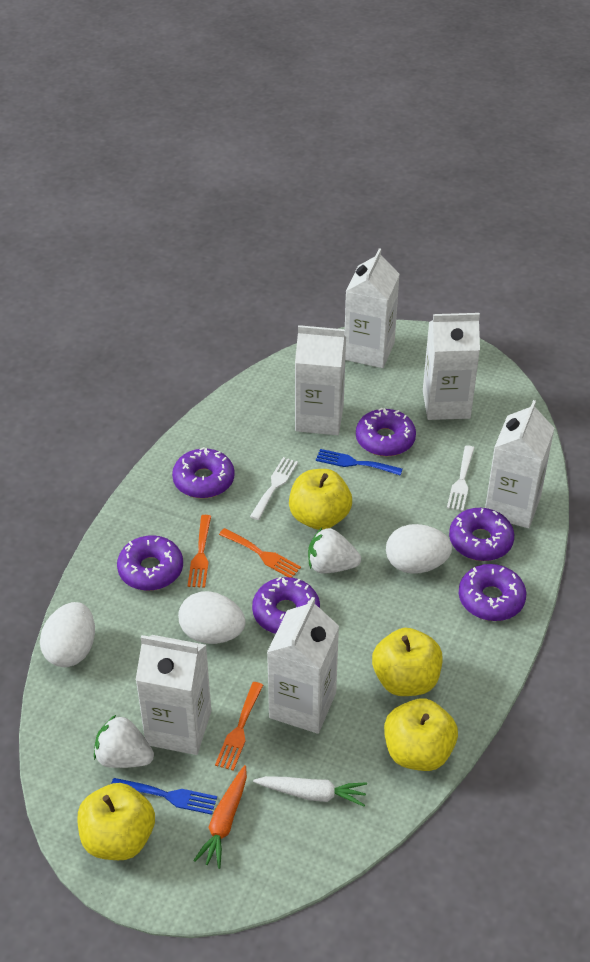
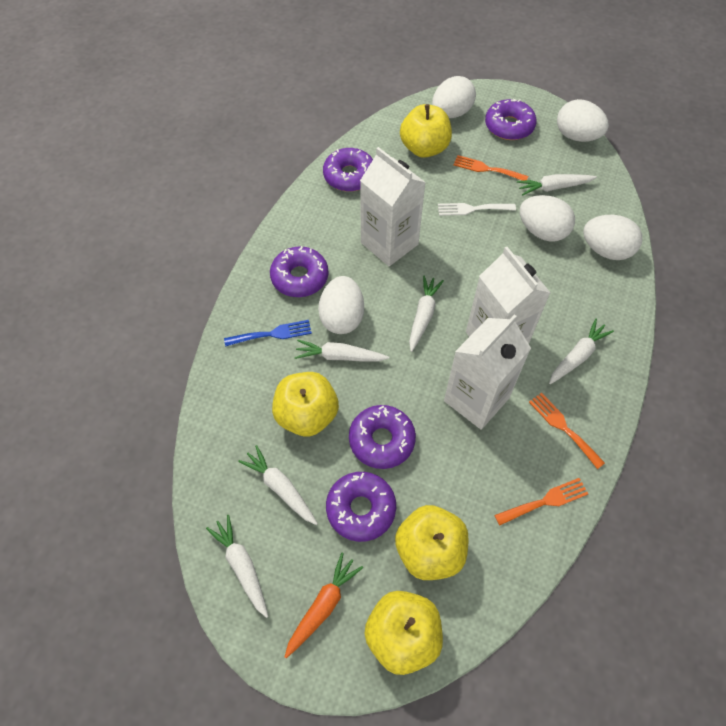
blue fork: 2 -> 1
purple donut: 6 -> 5
white carrot: 1 -> 6
white carton: 6 -> 3
white egg: 3 -> 5
white fork: 2 -> 1
white strawberry: 2 -> 0

